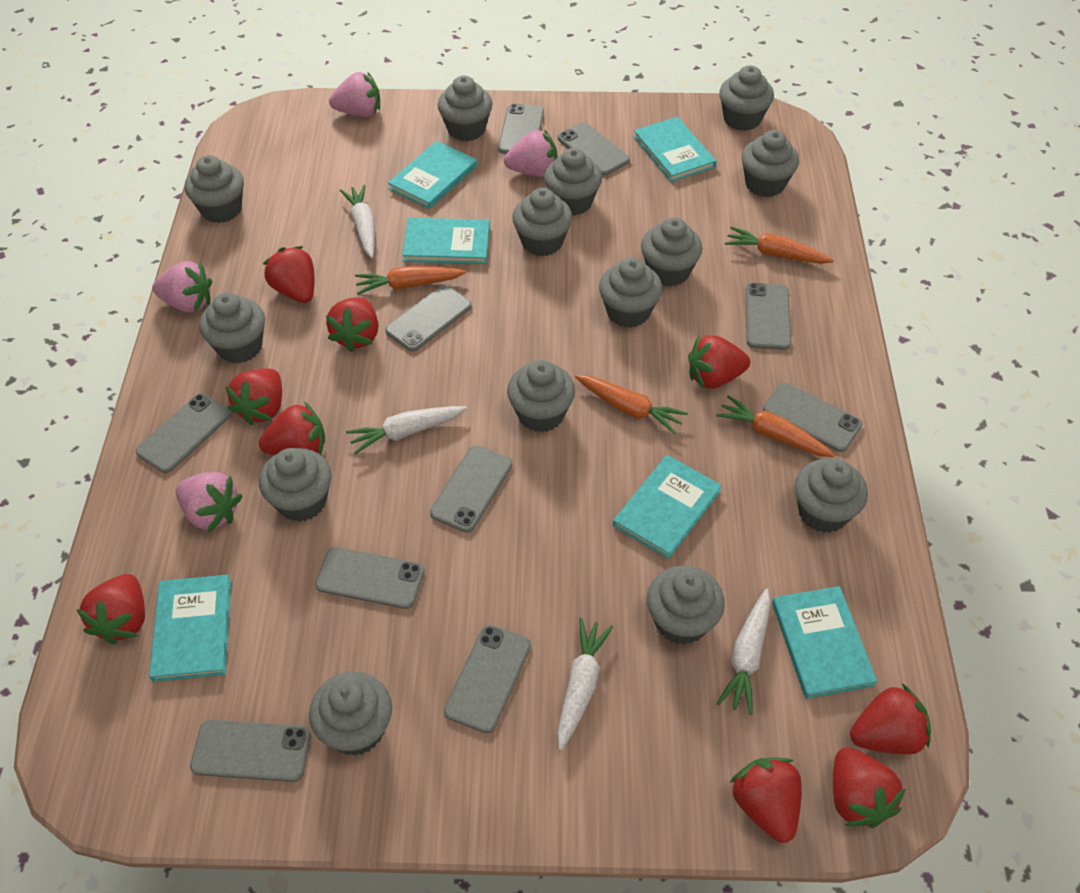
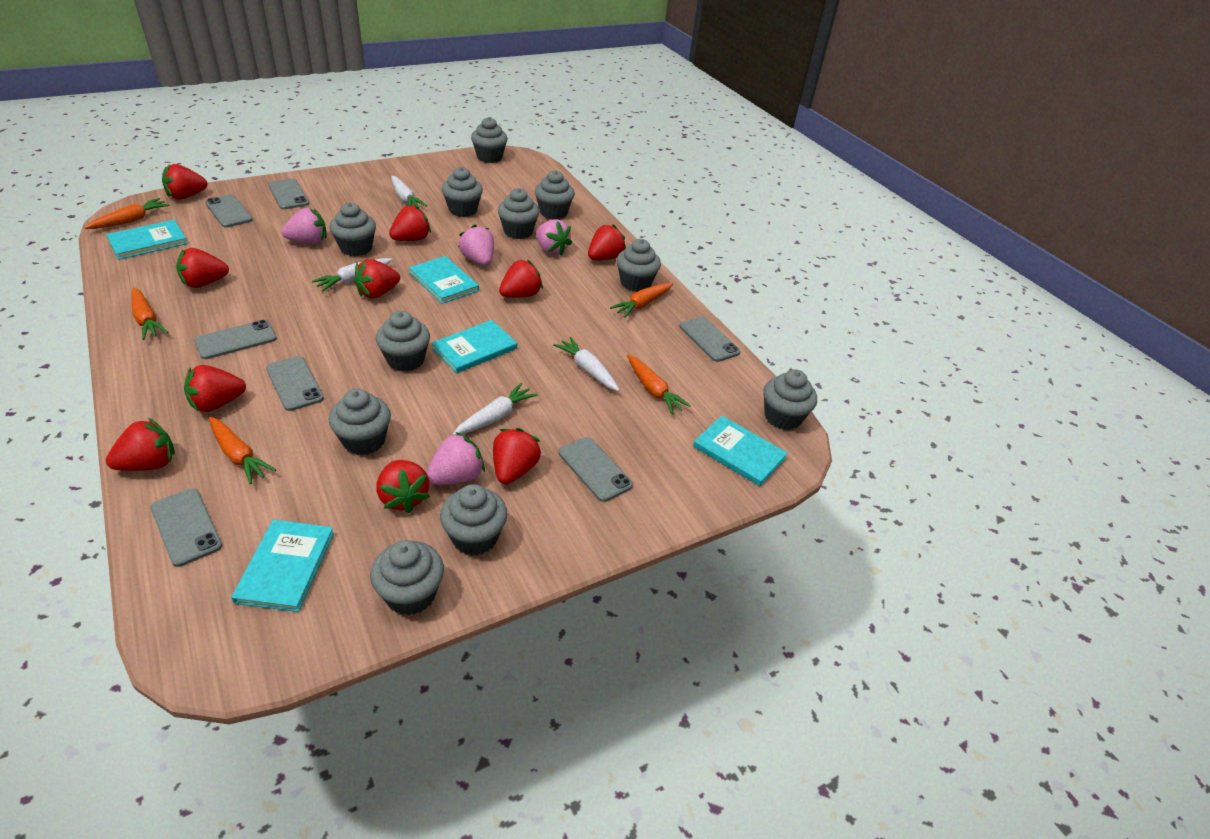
grey cupcake: 14 -> 11
grey phone: 10 -> 7
orange carrot: 4 -> 5
red strawberry: 9 -> 10
turquoise book: 6 -> 5

